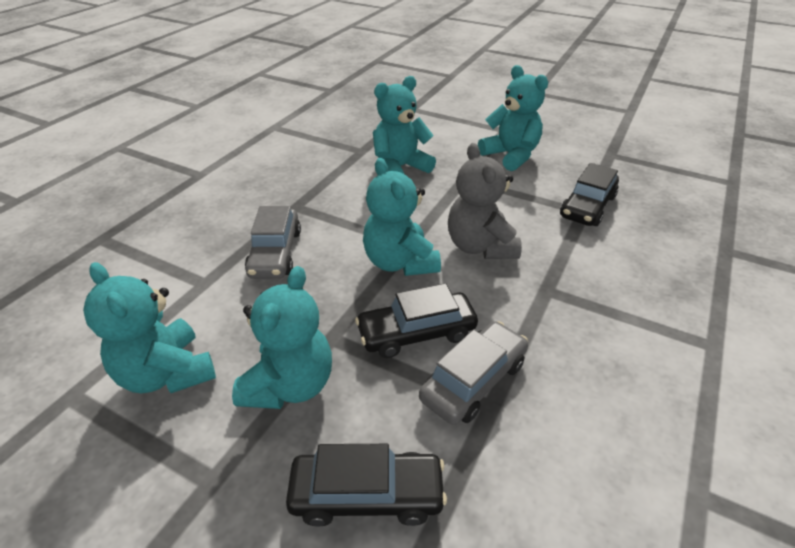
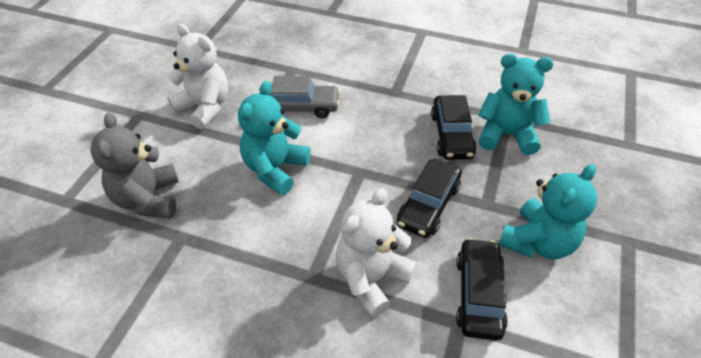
grey car: 2 -> 1
turquoise teddy bear: 5 -> 3
white teddy bear: 0 -> 2

